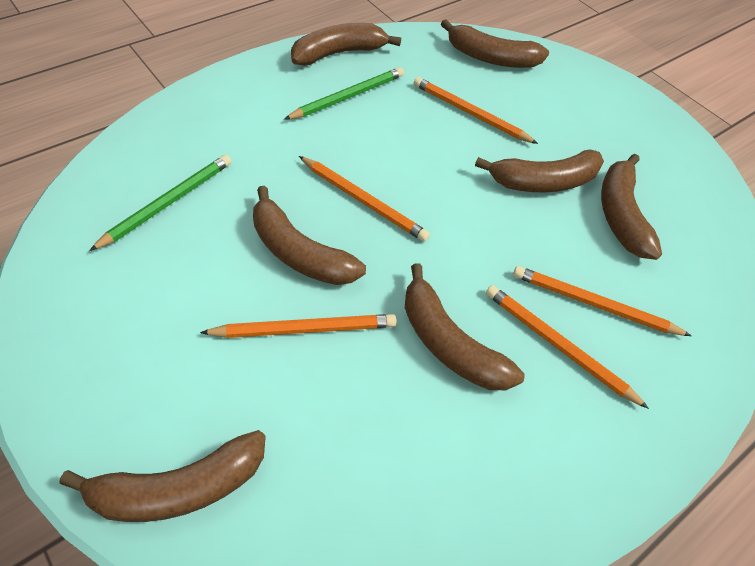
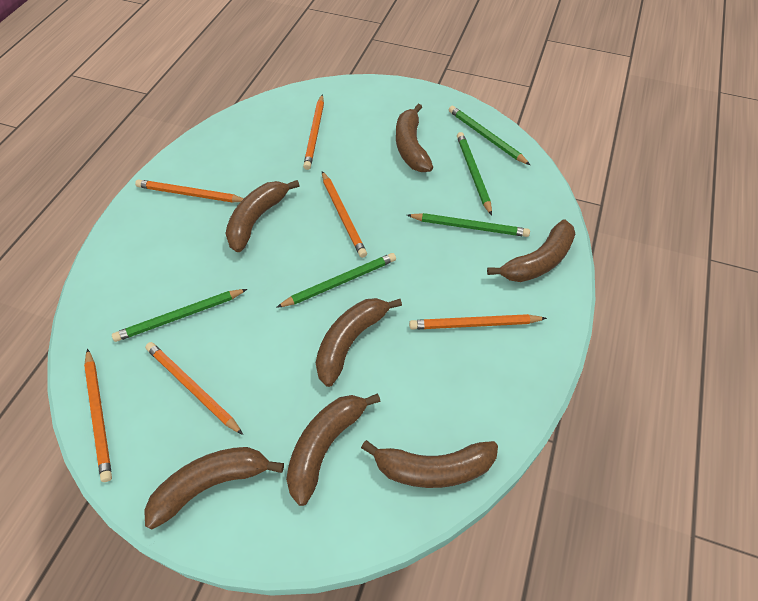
green pencil: 2 -> 5
orange pencil: 5 -> 6

